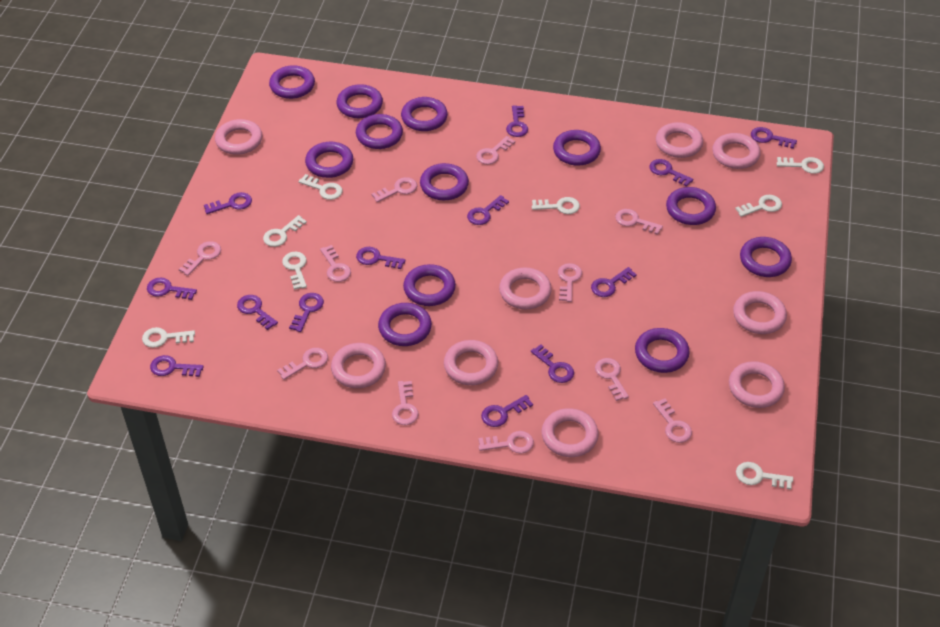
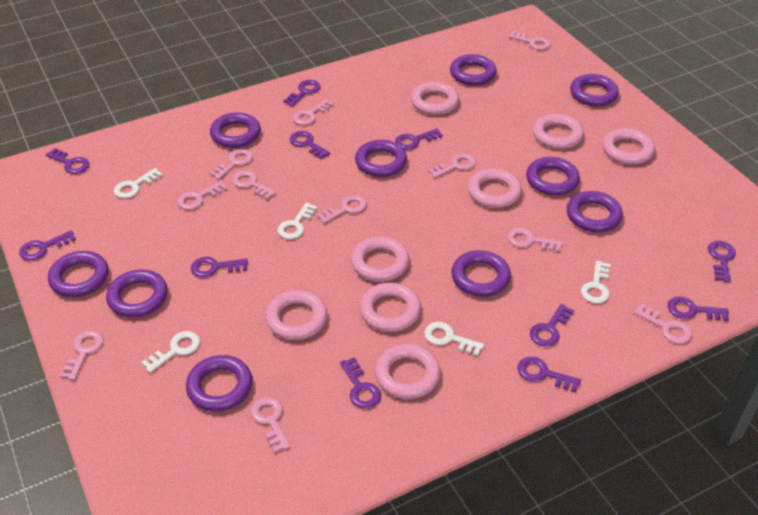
pink ring: 9 -> 8
purple key: 13 -> 11
purple ring: 12 -> 10
white key: 8 -> 5

